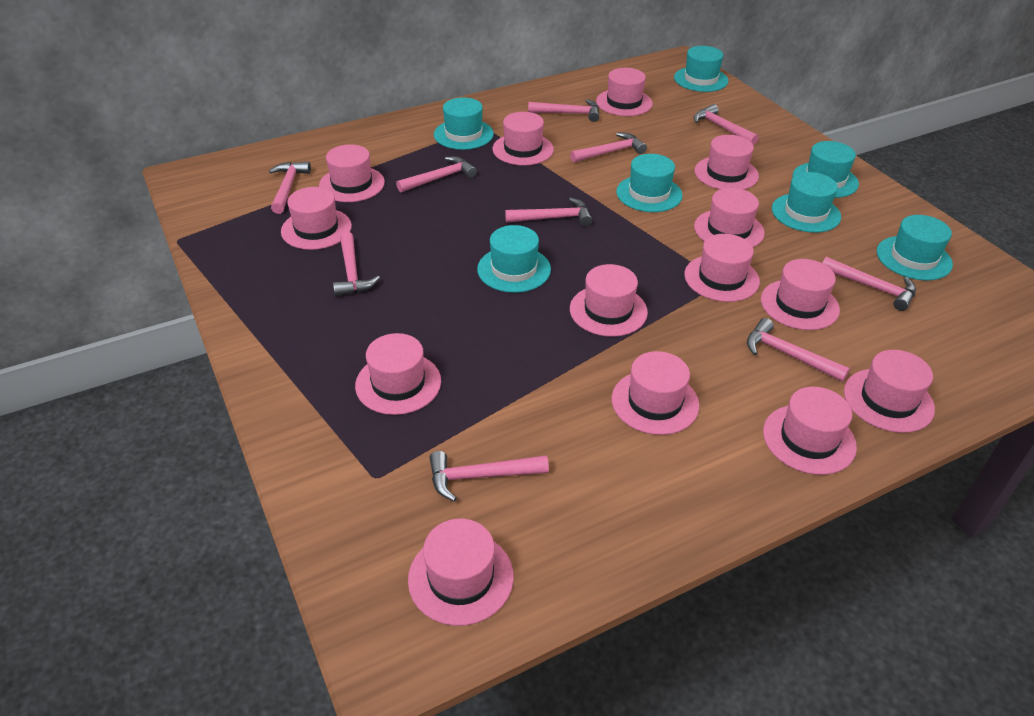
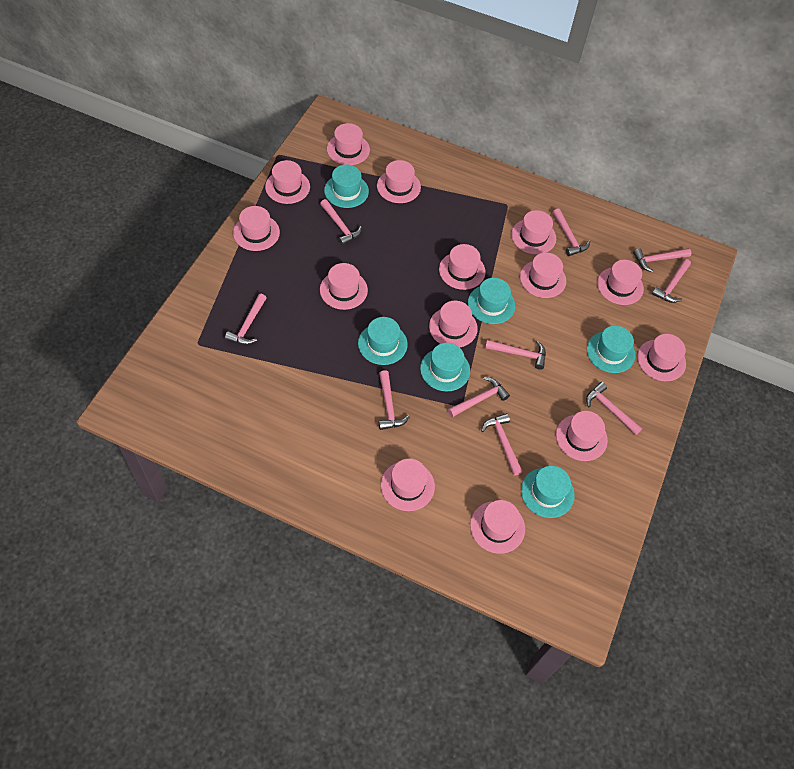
turquoise hat: 7 -> 6

